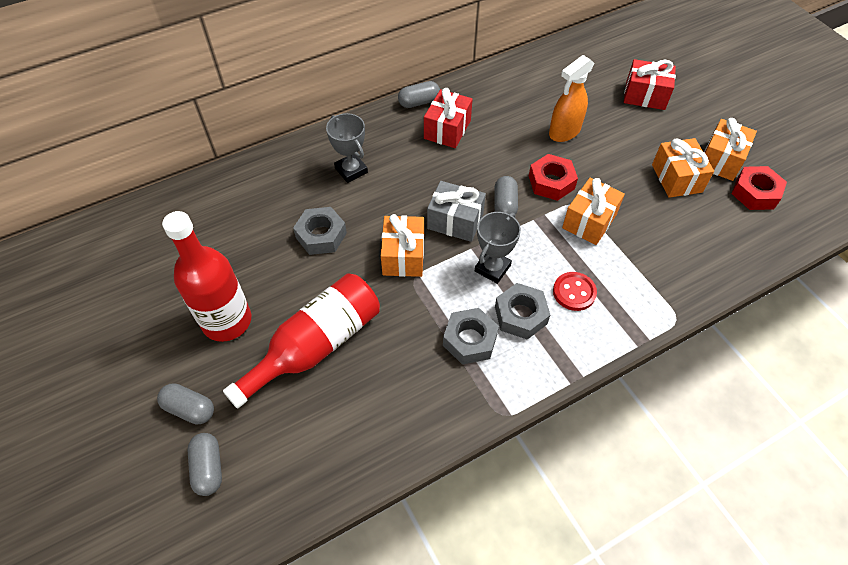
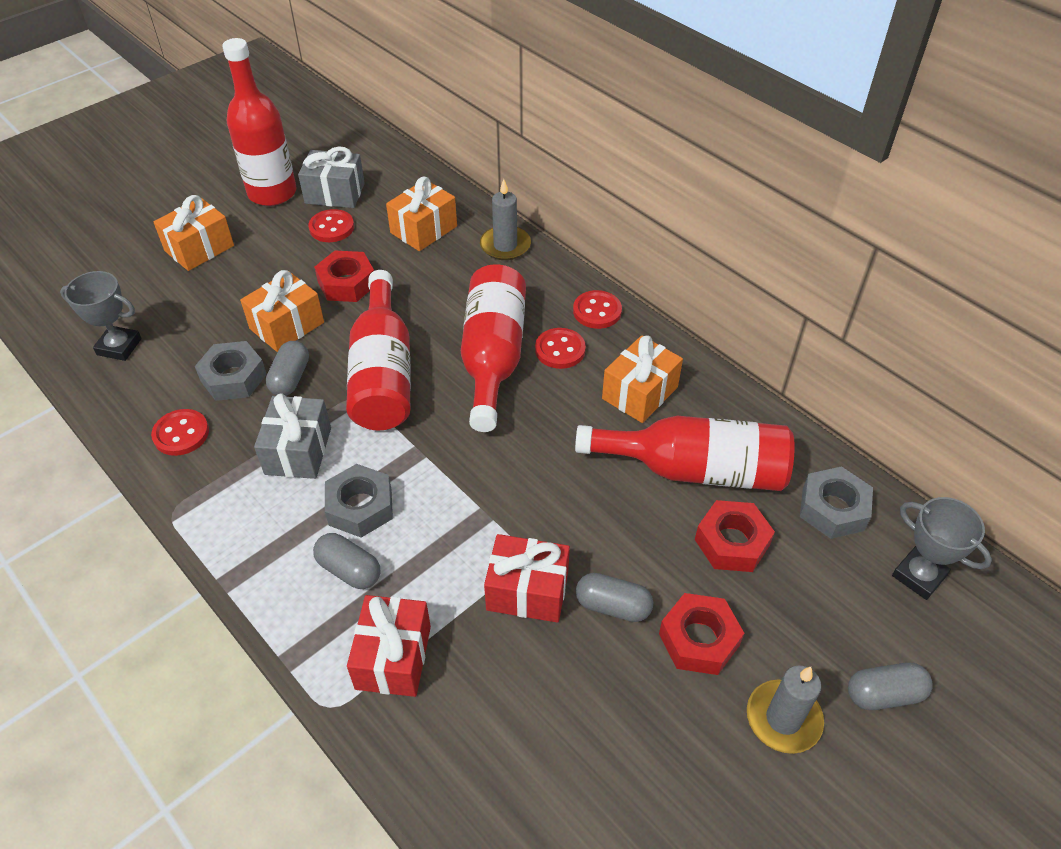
grey candle: 0 -> 2
grey gift: 1 -> 2
orange spray bottle: 1 -> 0
red bottle: 2 -> 4
red button: 1 -> 4
red nut: 2 -> 3

